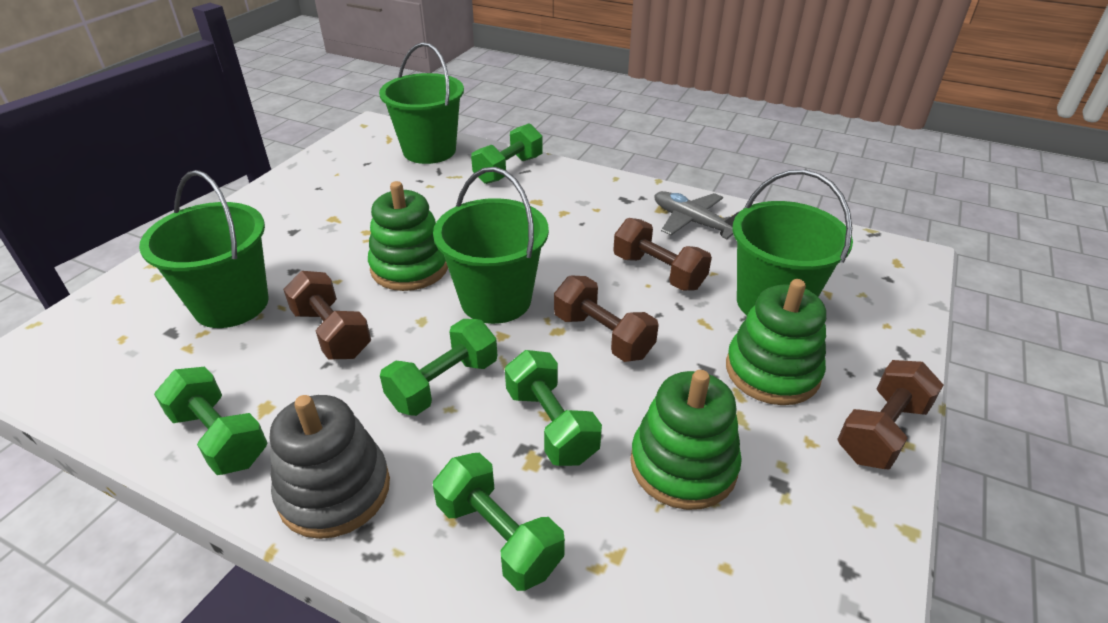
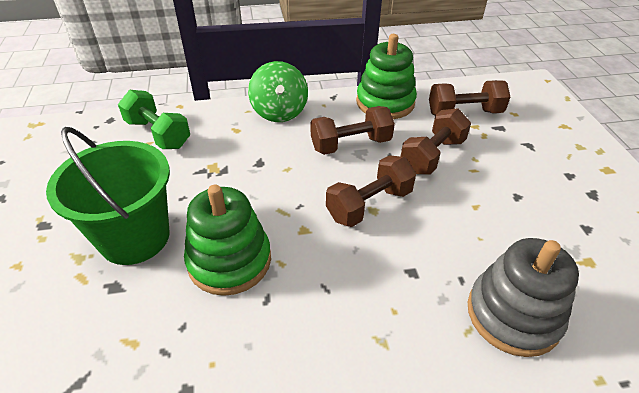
green bucket: 4 -> 1
green dumbbell: 5 -> 1
green spinning top: 0 -> 1
green stacking toy: 3 -> 2
grey plane: 1 -> 0

